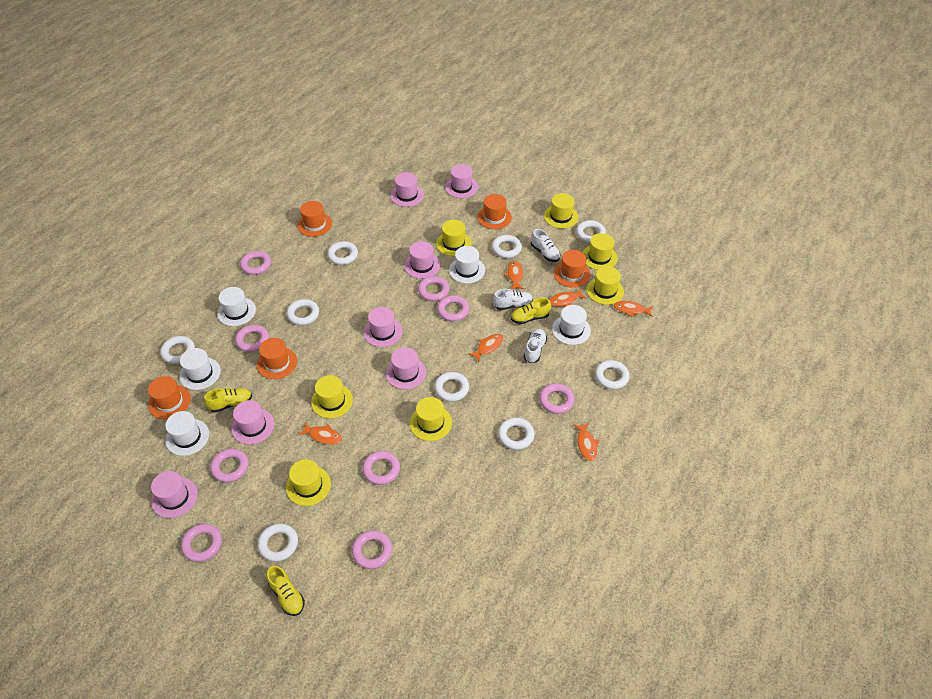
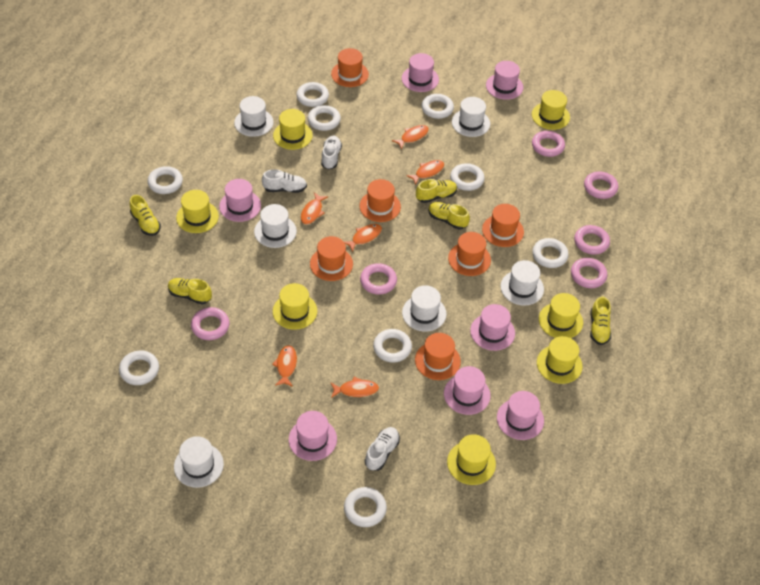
orange hat: 5 -> 6
pink ring: 9 -> 6
white hat: 5 -> 6
yellow shoe: 3 -> 5

